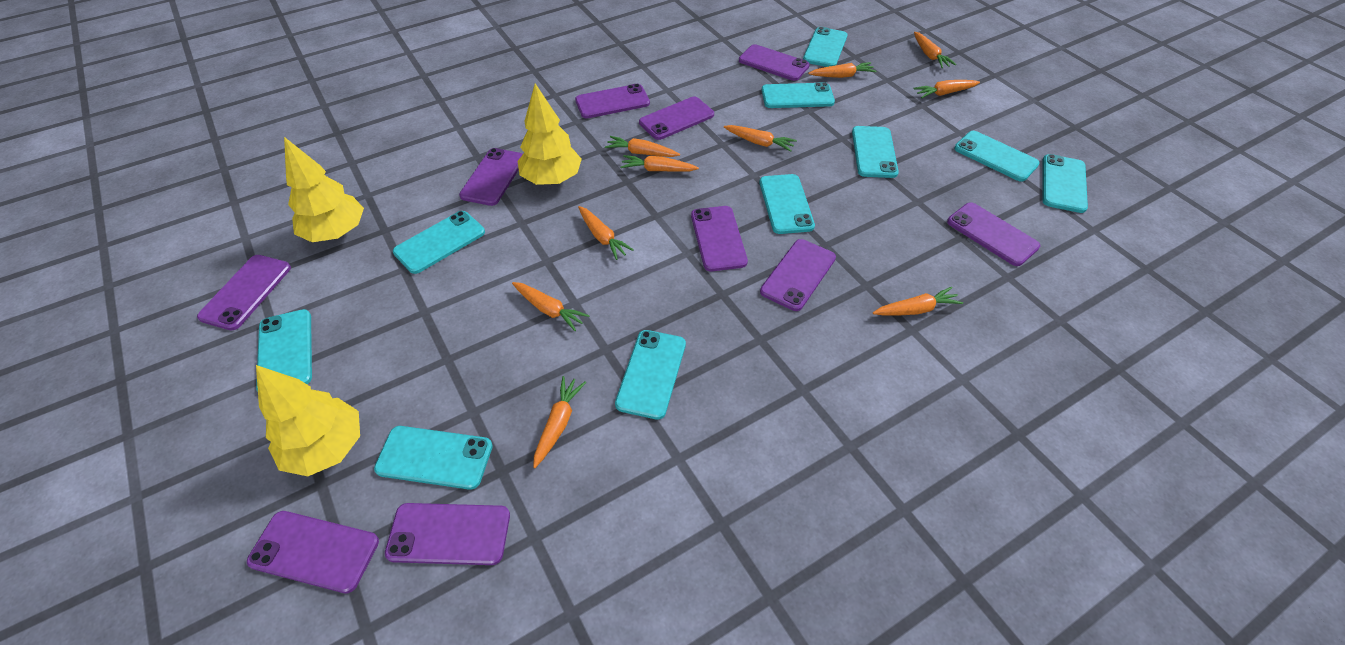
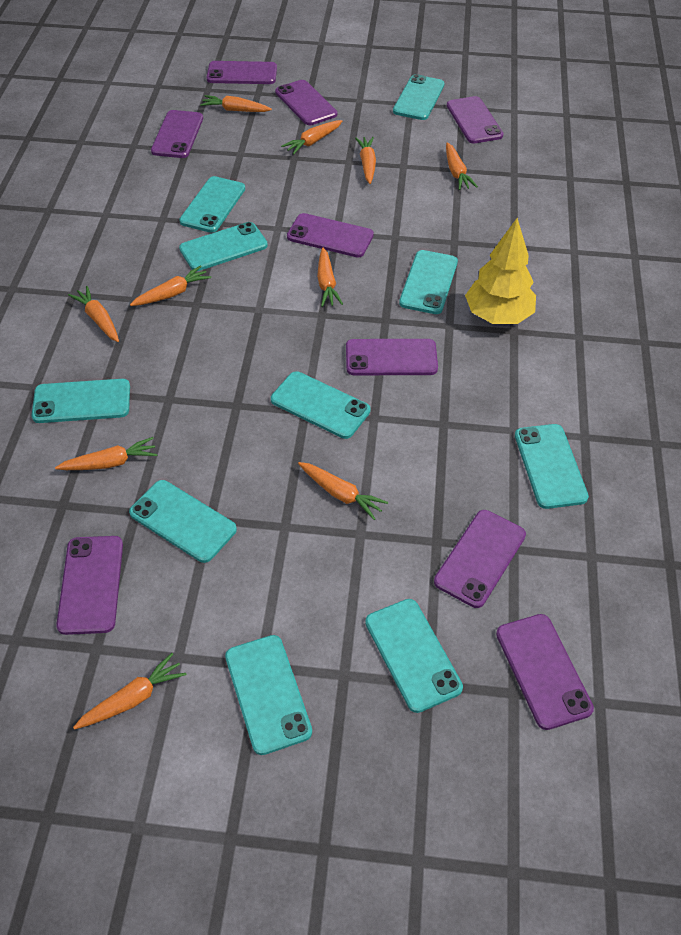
purple phone: 10 -> 9
yellow tree: 3 -> 1

